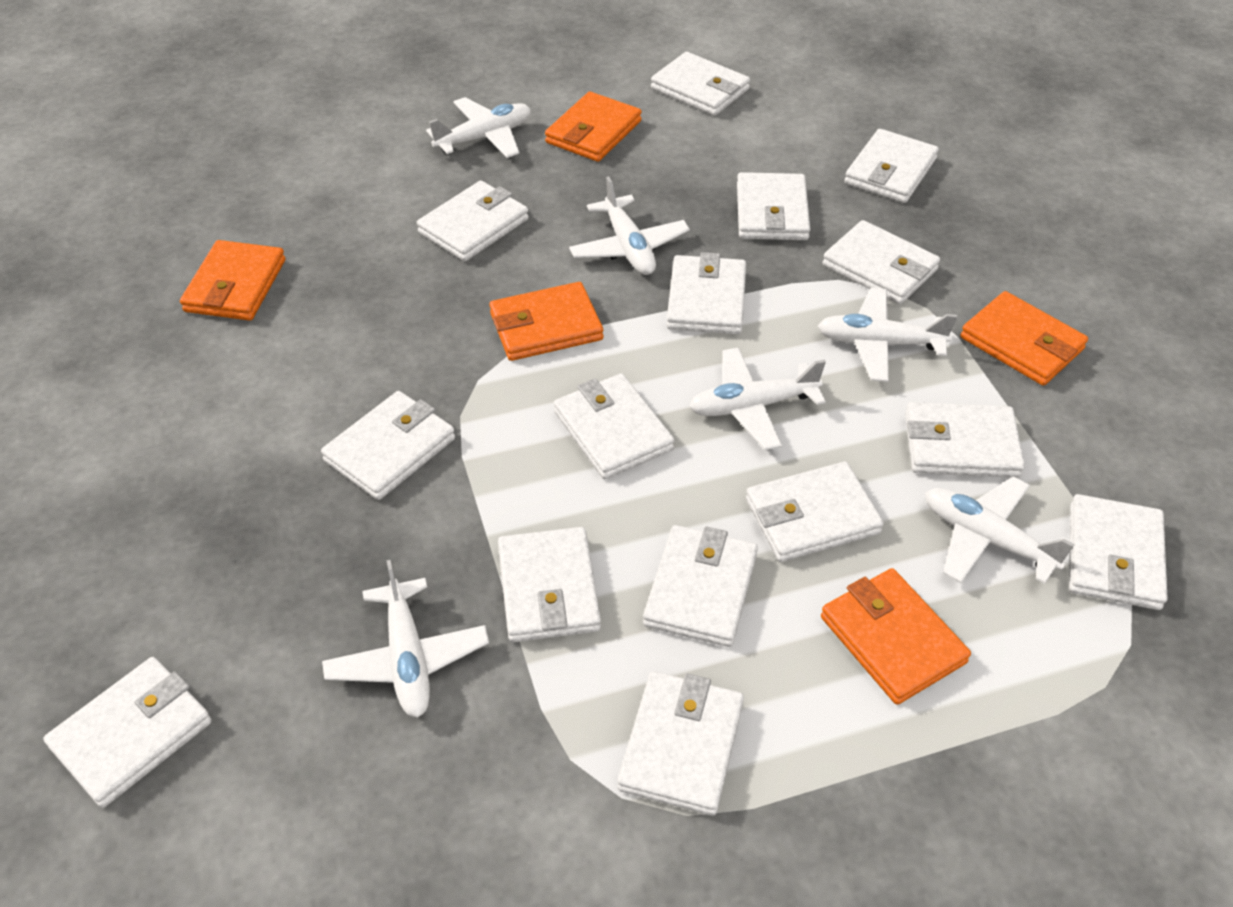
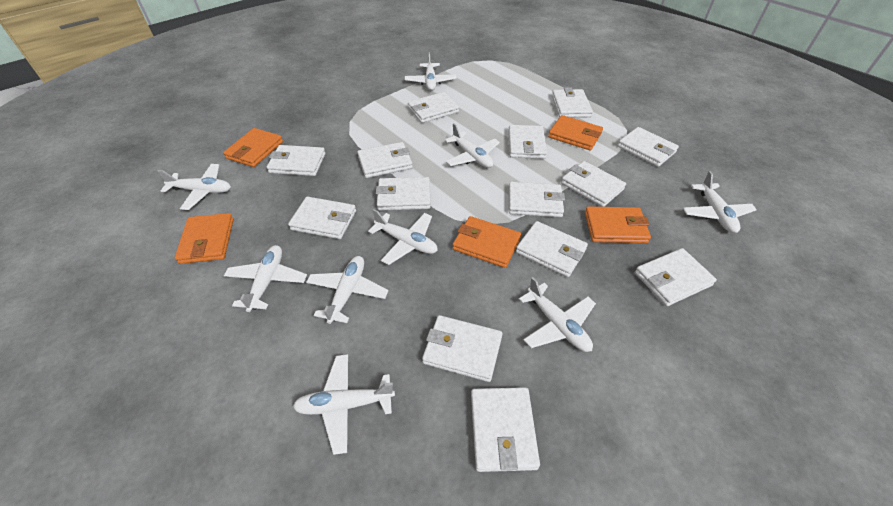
white plane: 6 -> 9
white wallet: 15 -> 14

